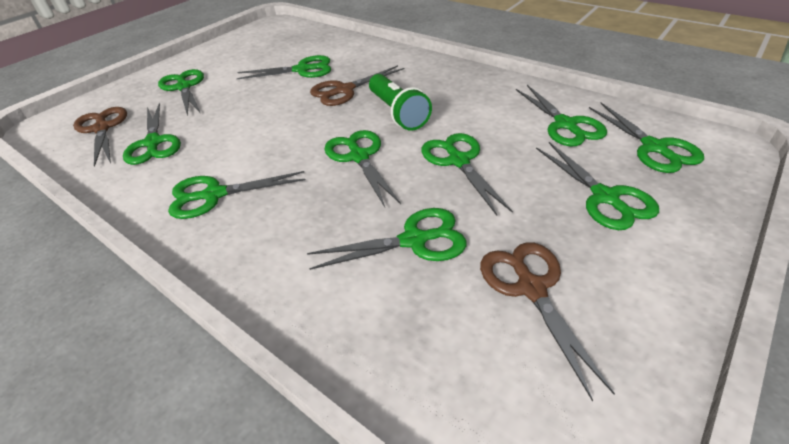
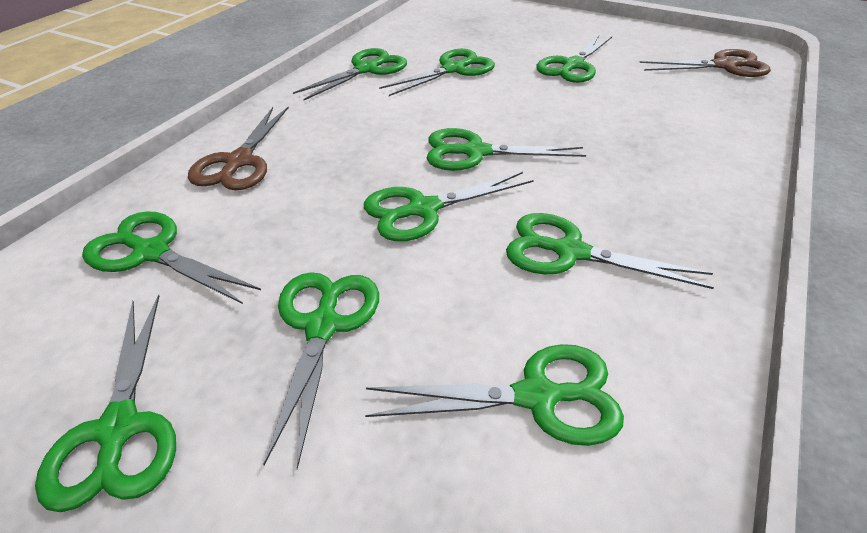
brown scissors: 3 -> 2
green flashlight: 1 -> 0

